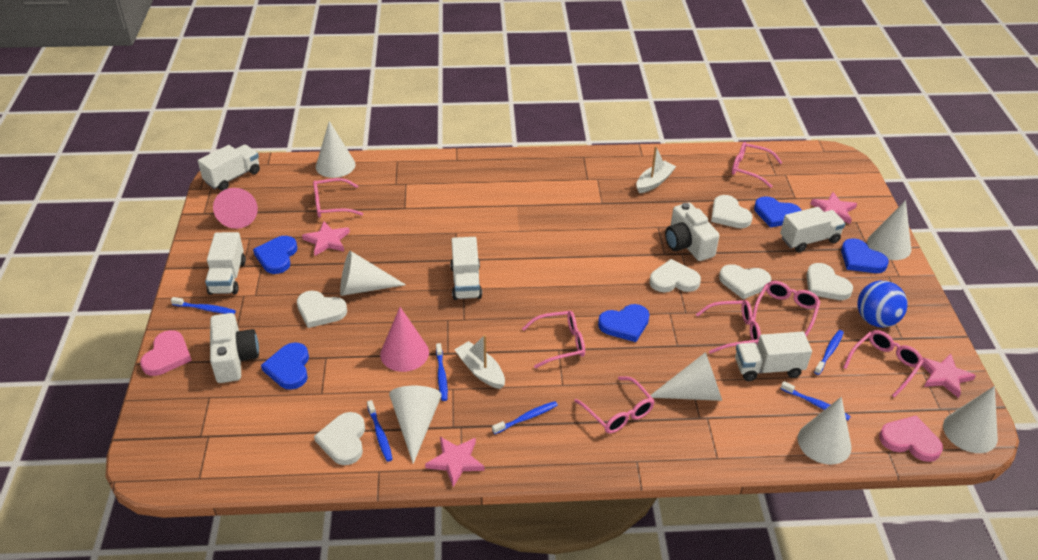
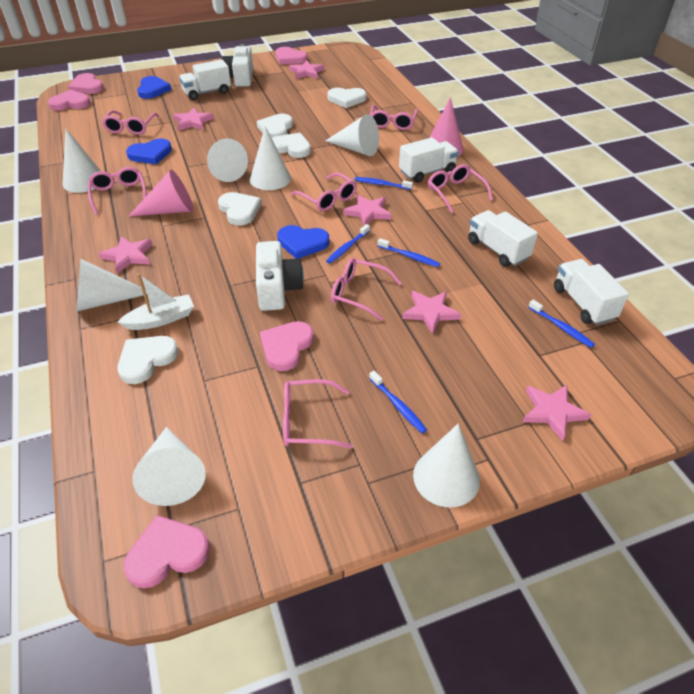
blue ball: 1 -> 0
blue heart: 5 -> 3
blue toothbrush: 6 -> 5
pink heart: 2 -> 5
pink star: 4 -> 6
white boat: 2 -> 1
white heart: 6 -> 5
white truck: 5 -> 4

